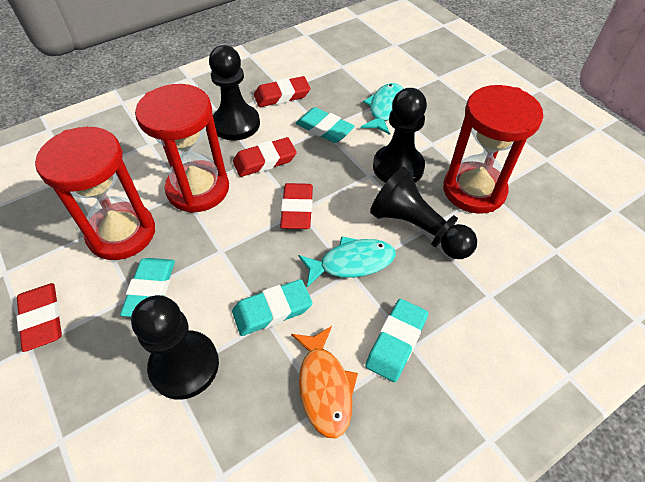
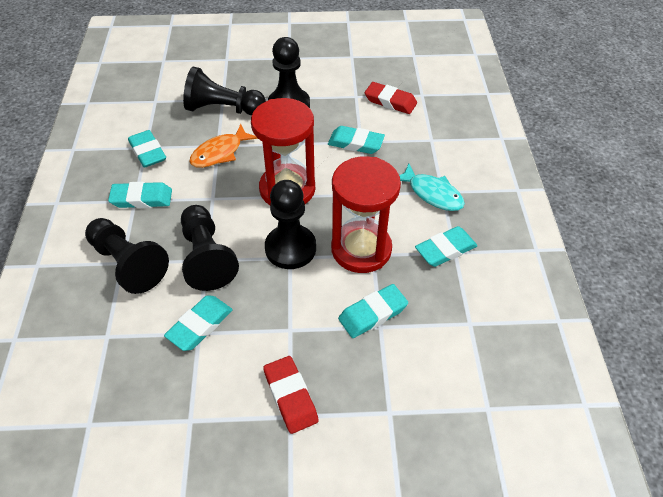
black pawn: 4 -> 5
red eraser: 4 -> 2
red hourglass: 3 -> 2
turquoise eraser: 4 -> 6
turquoise fish: 2 -> 1

